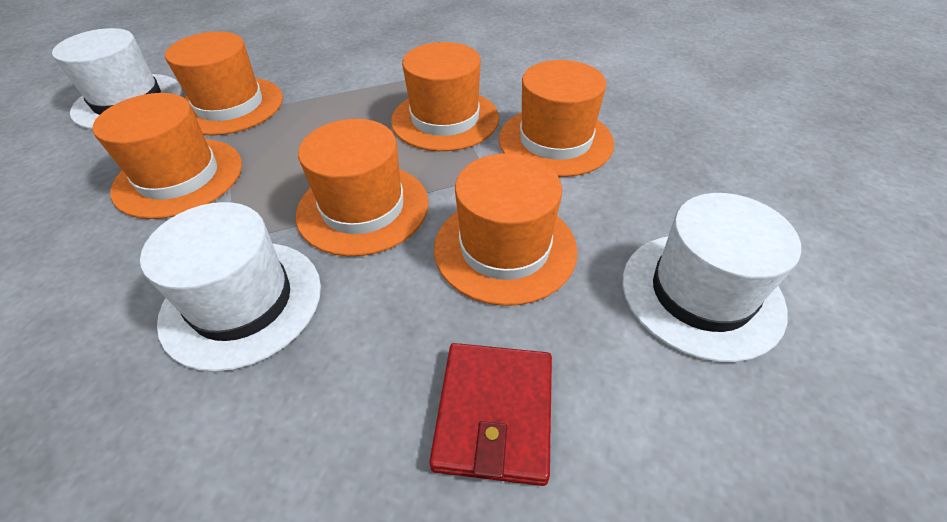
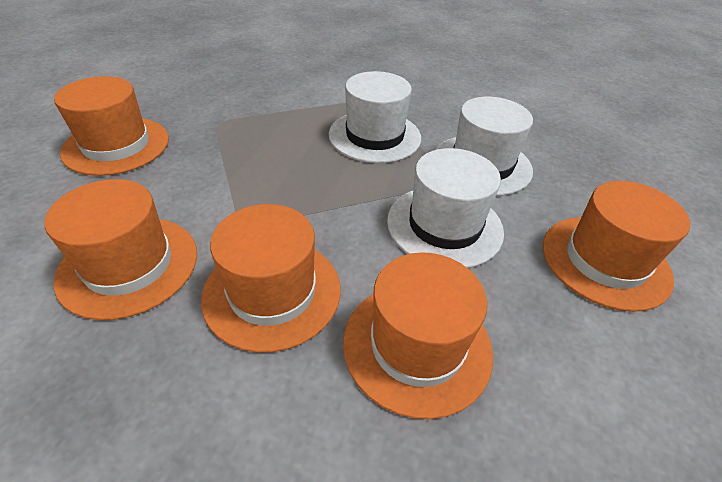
orange hat: 6 -> 5
red wallet: 1 -> 0

